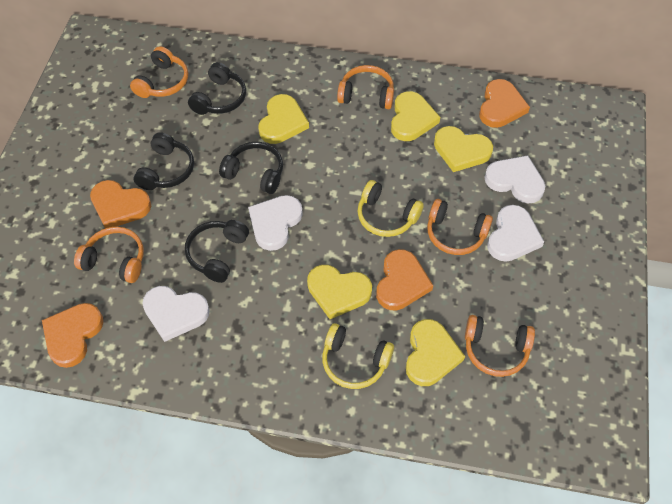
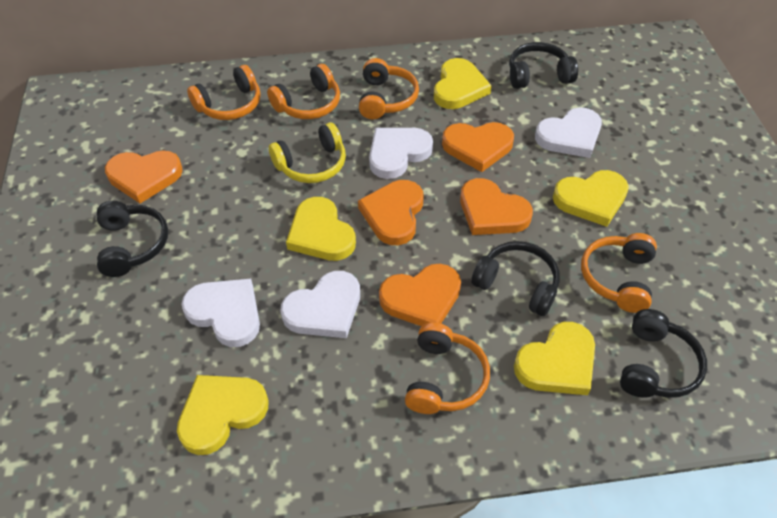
orange heart: 4 -> 5
yellow headphones: 2 -> 1

